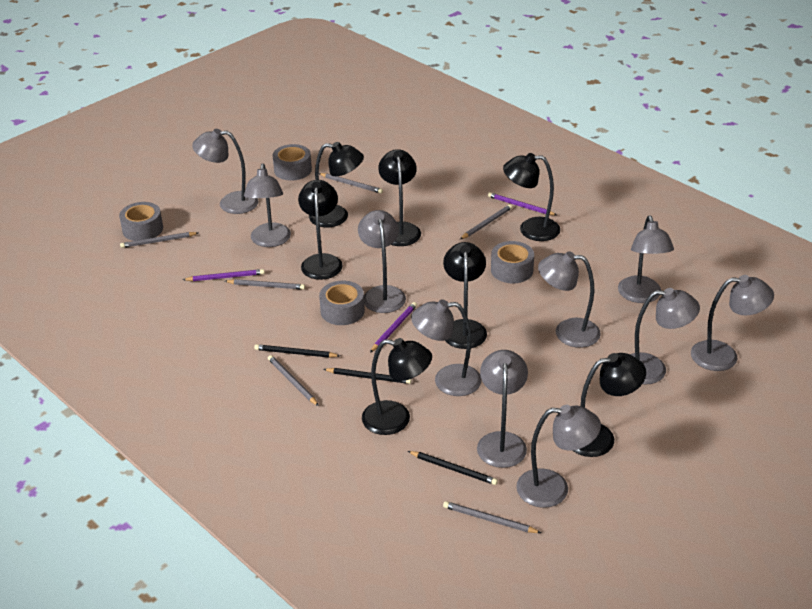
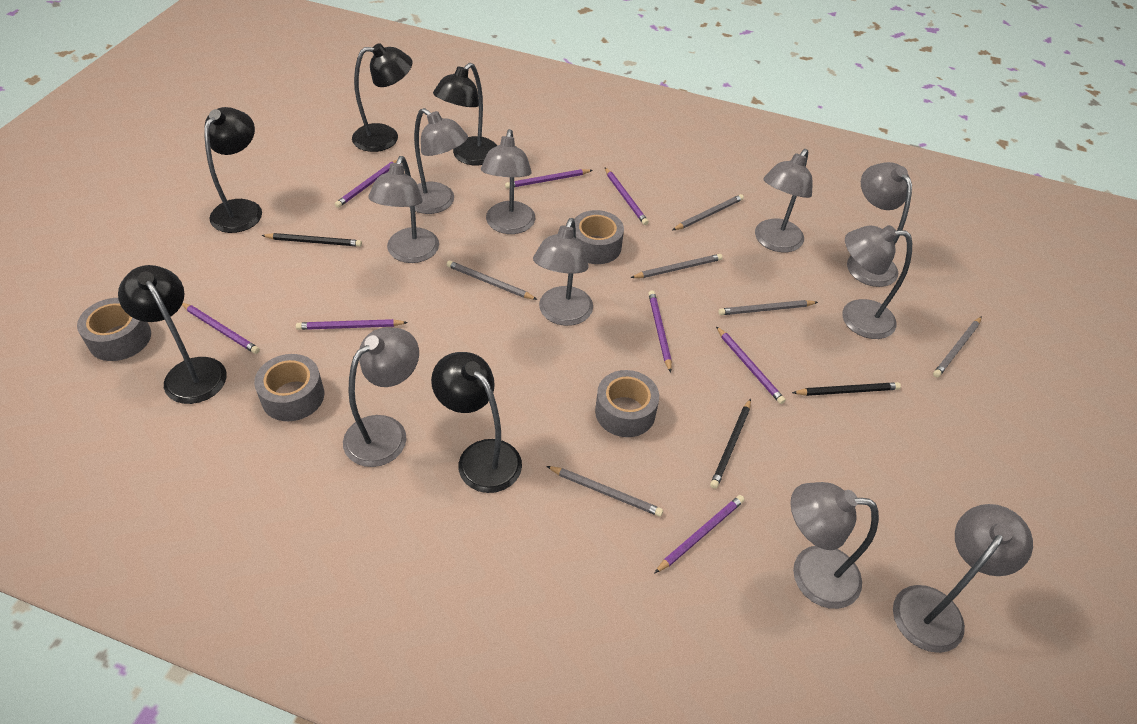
black lamp: 7 -> 5
purple pencil: 3 -> 8

